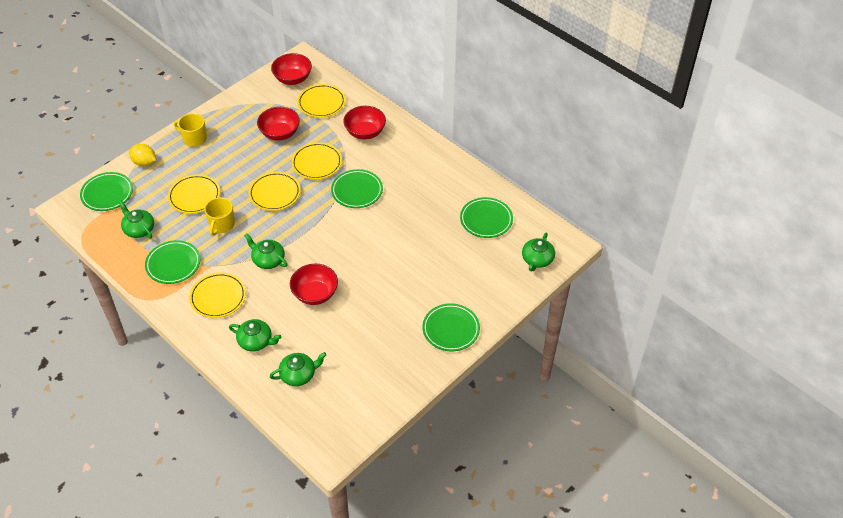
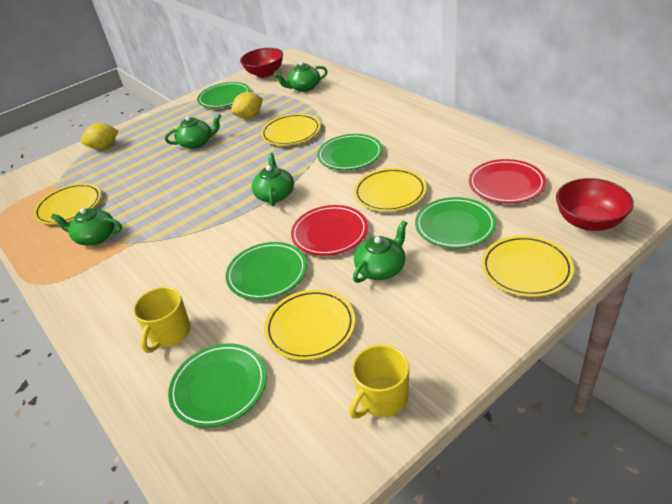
red bowl: 4 -> 2
red plate: 0 -> 2
yellow lemon: 1 -> 2

